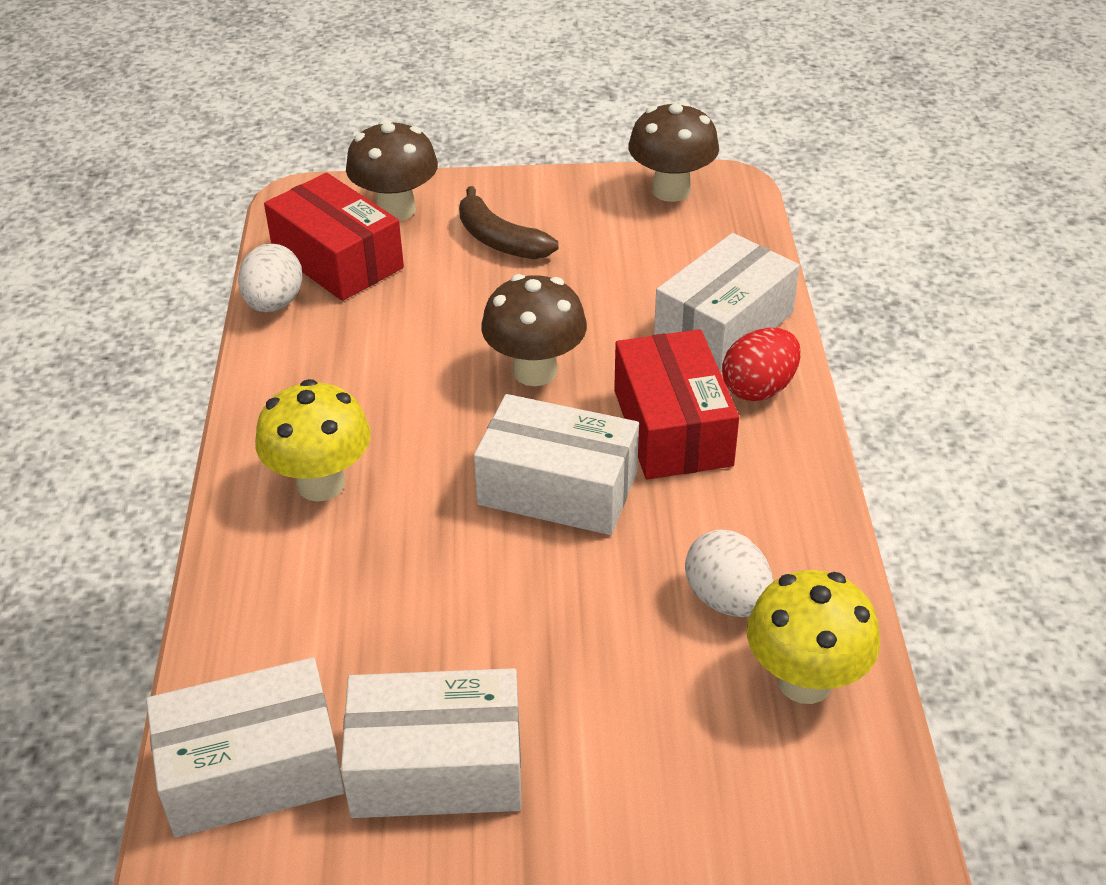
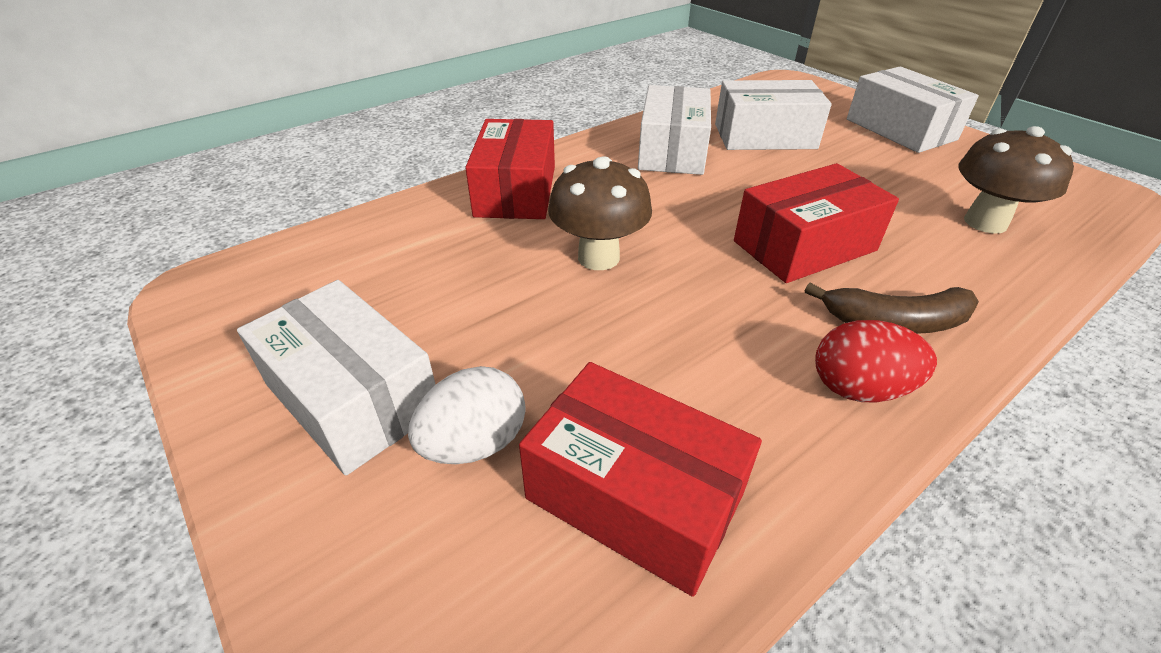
brown mushroom: 3 -> 2
red box: 2 -> 3
white egg: 2 -> 1
yellow mushroom: 2 -> 0

